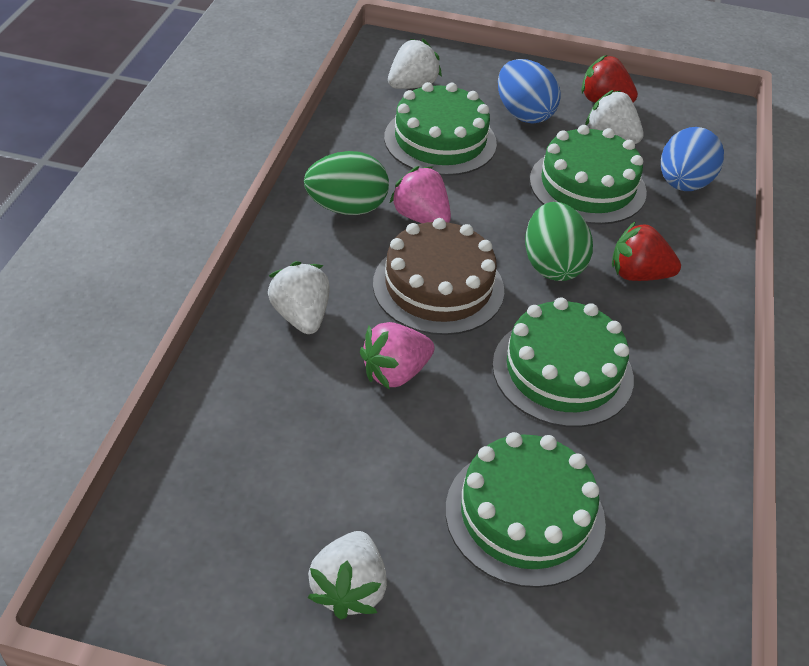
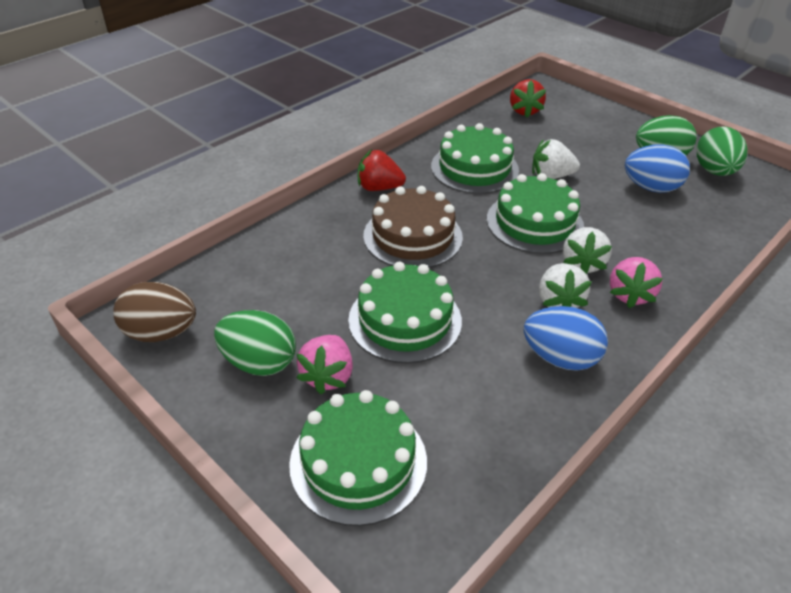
brown egg: 0 -> 1
green egg: 2 -> 3
white strawberry: 4 -> 3

